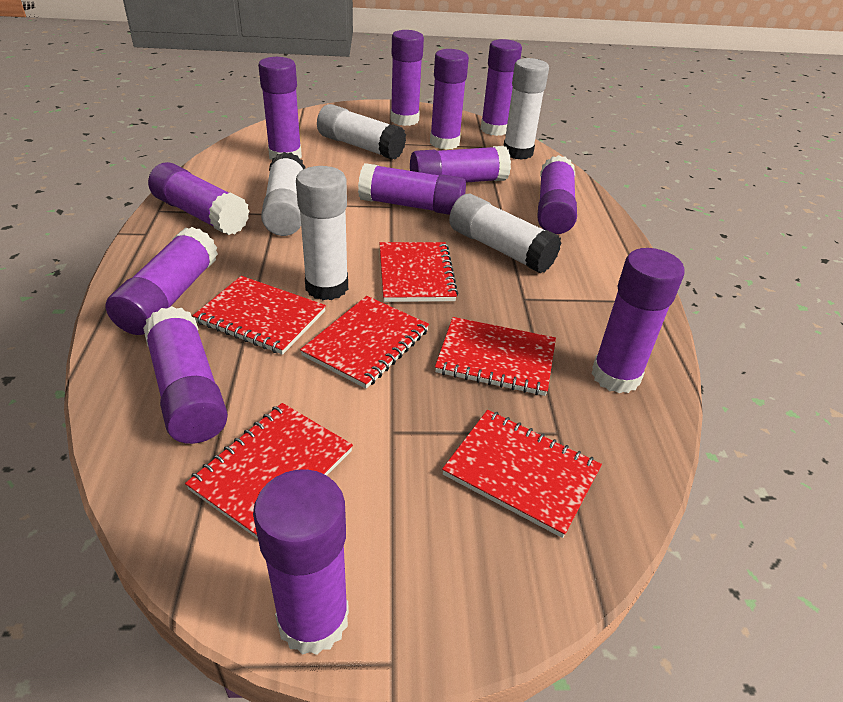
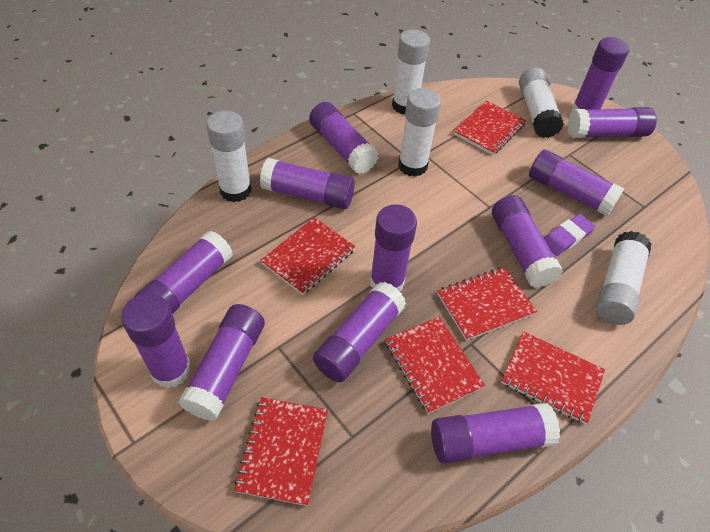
purple eraser: 0 -> 1

